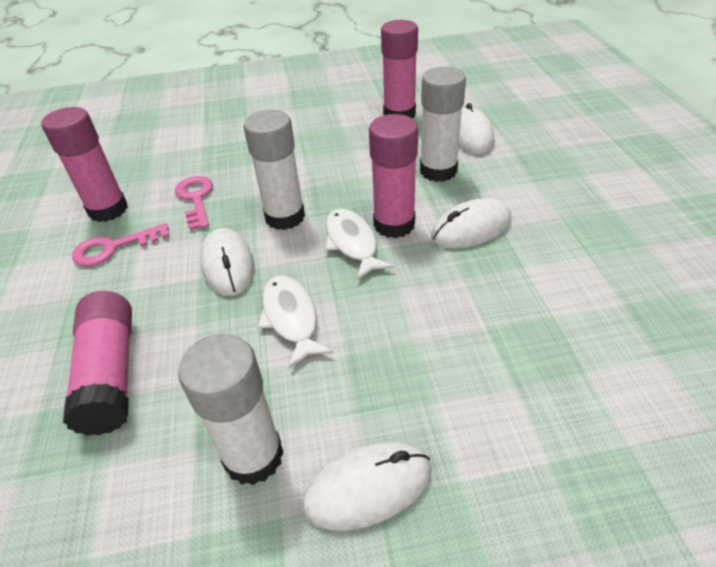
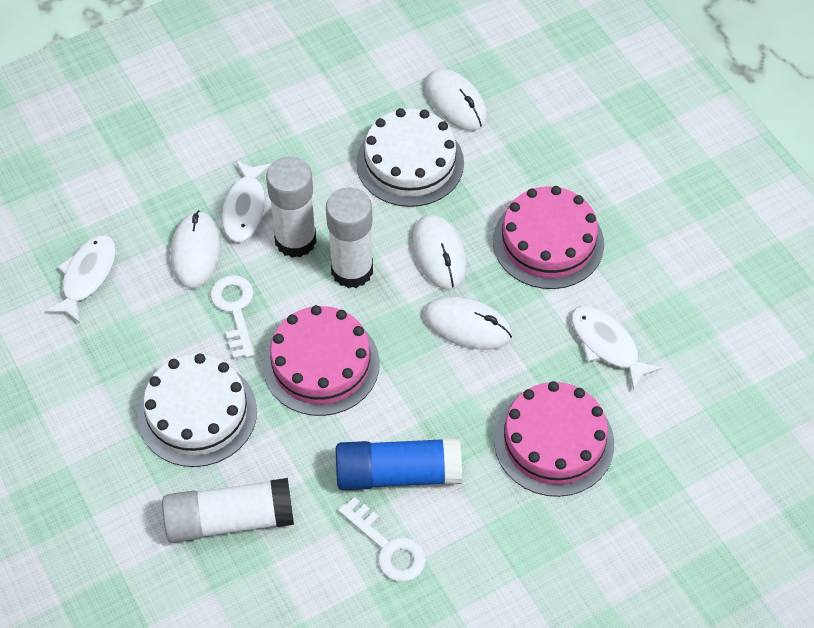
blue glue stick: 0 -> 1
pink cake: 0 -> 3
pink glue stick: 4 -> 0
pink key: 2 -> 0
white cake: 0 -> 2
white fish: 2 -> 3
white key: 0 -> 2

